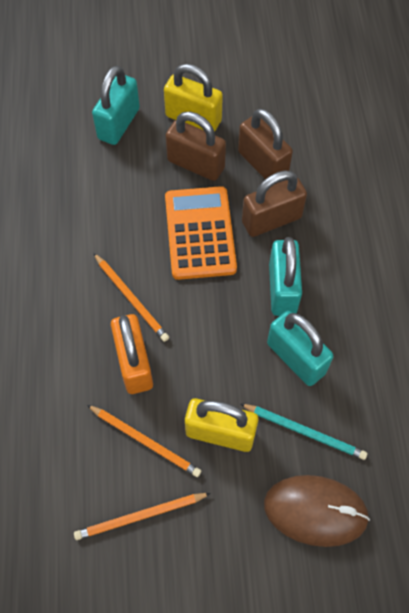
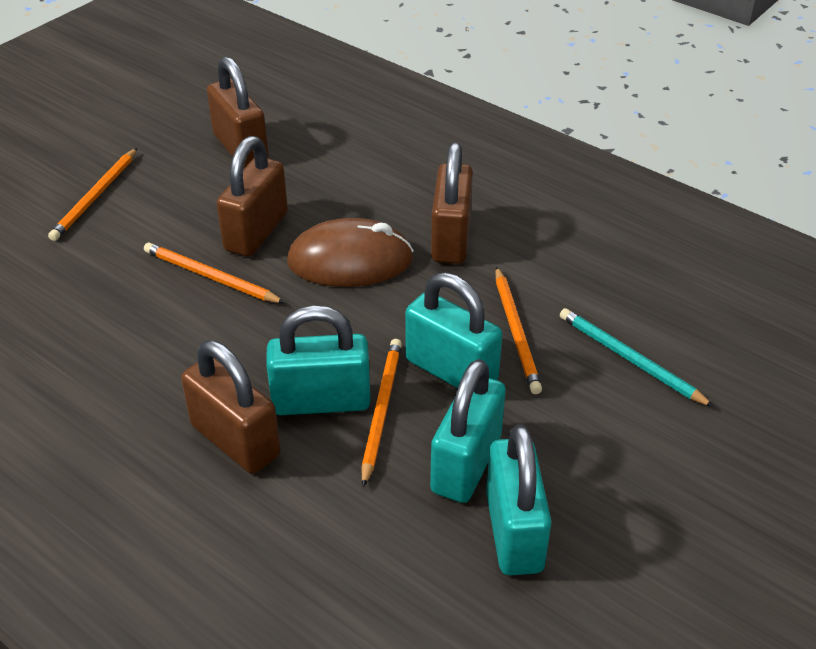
brown padlock: 3 -> 4
orange calculator: 1 -> 0
orange padlock: 1 -> 0
orange pencil: 3 -> 4
turquoise padlock: 3 -> 4
yellow padlock: 2 -> 0

